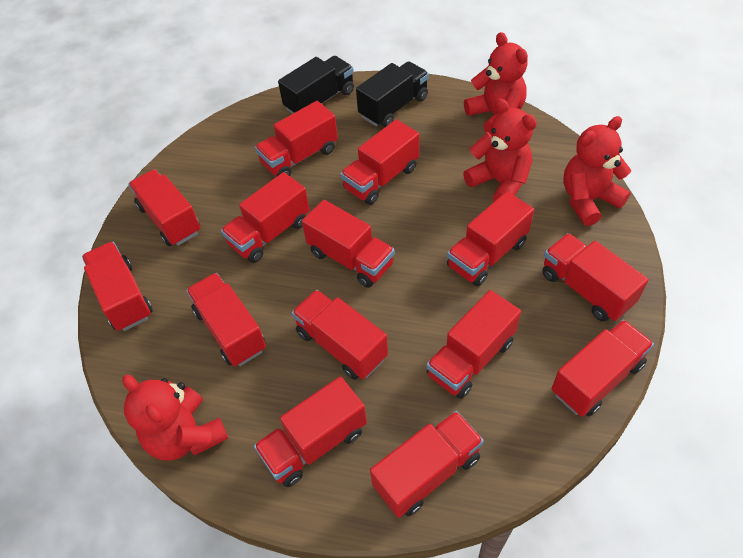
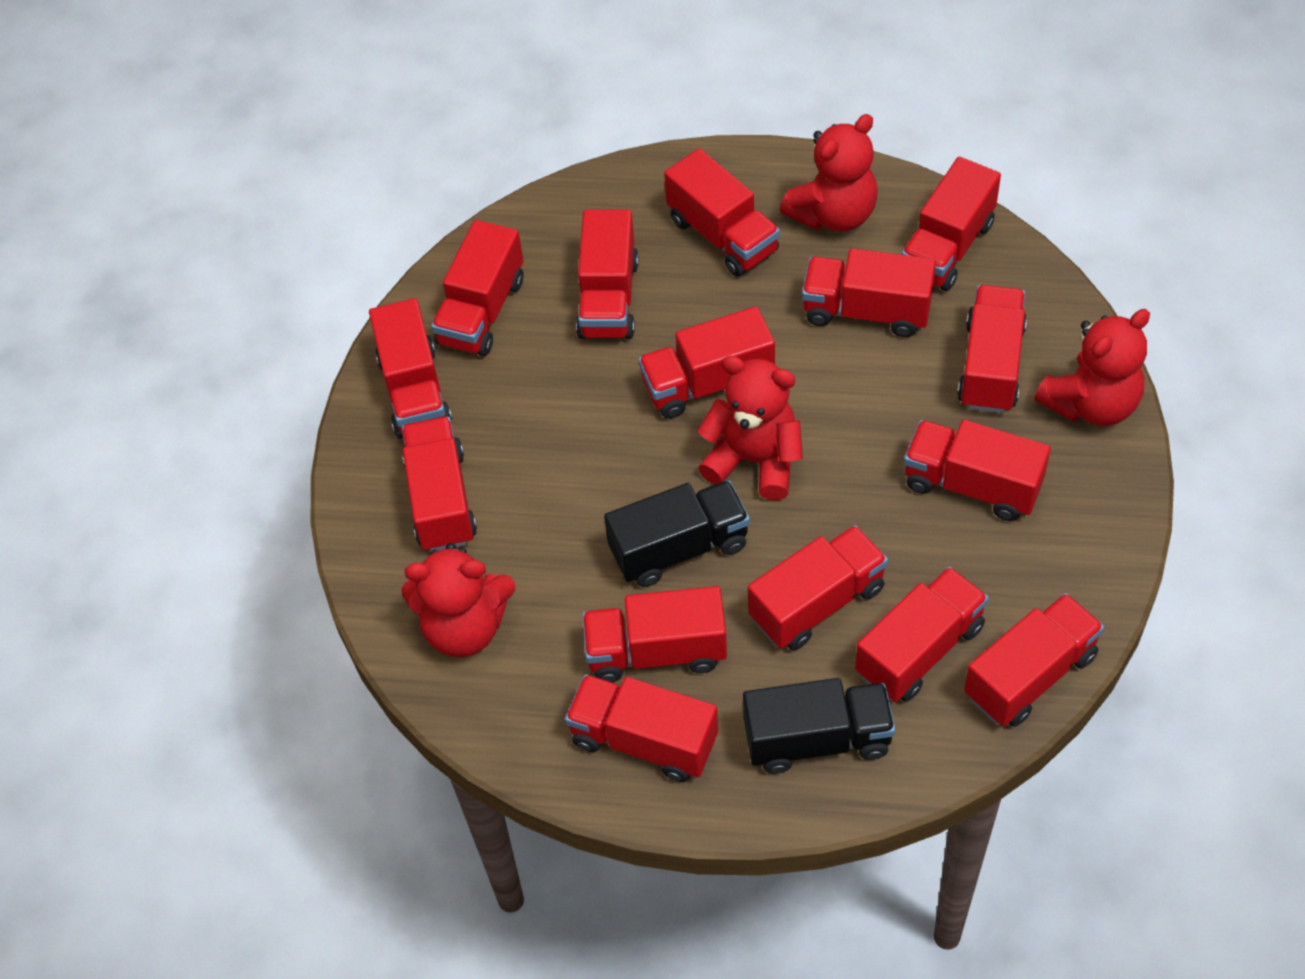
red truck: 14 -> 15

